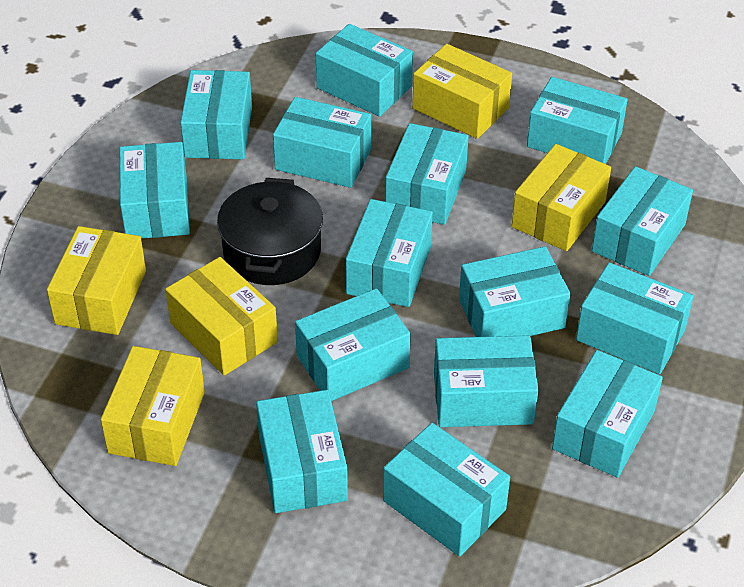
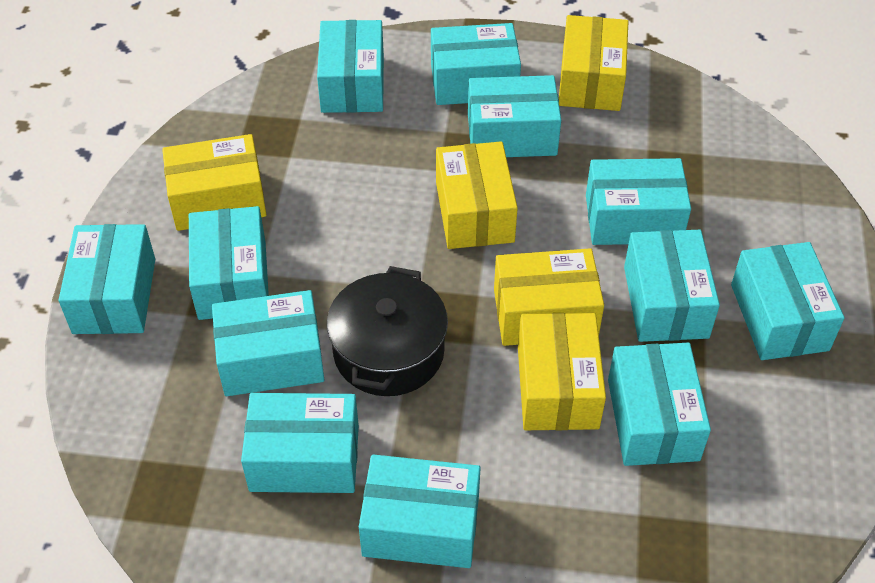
turquoise box: 15 -> 12

